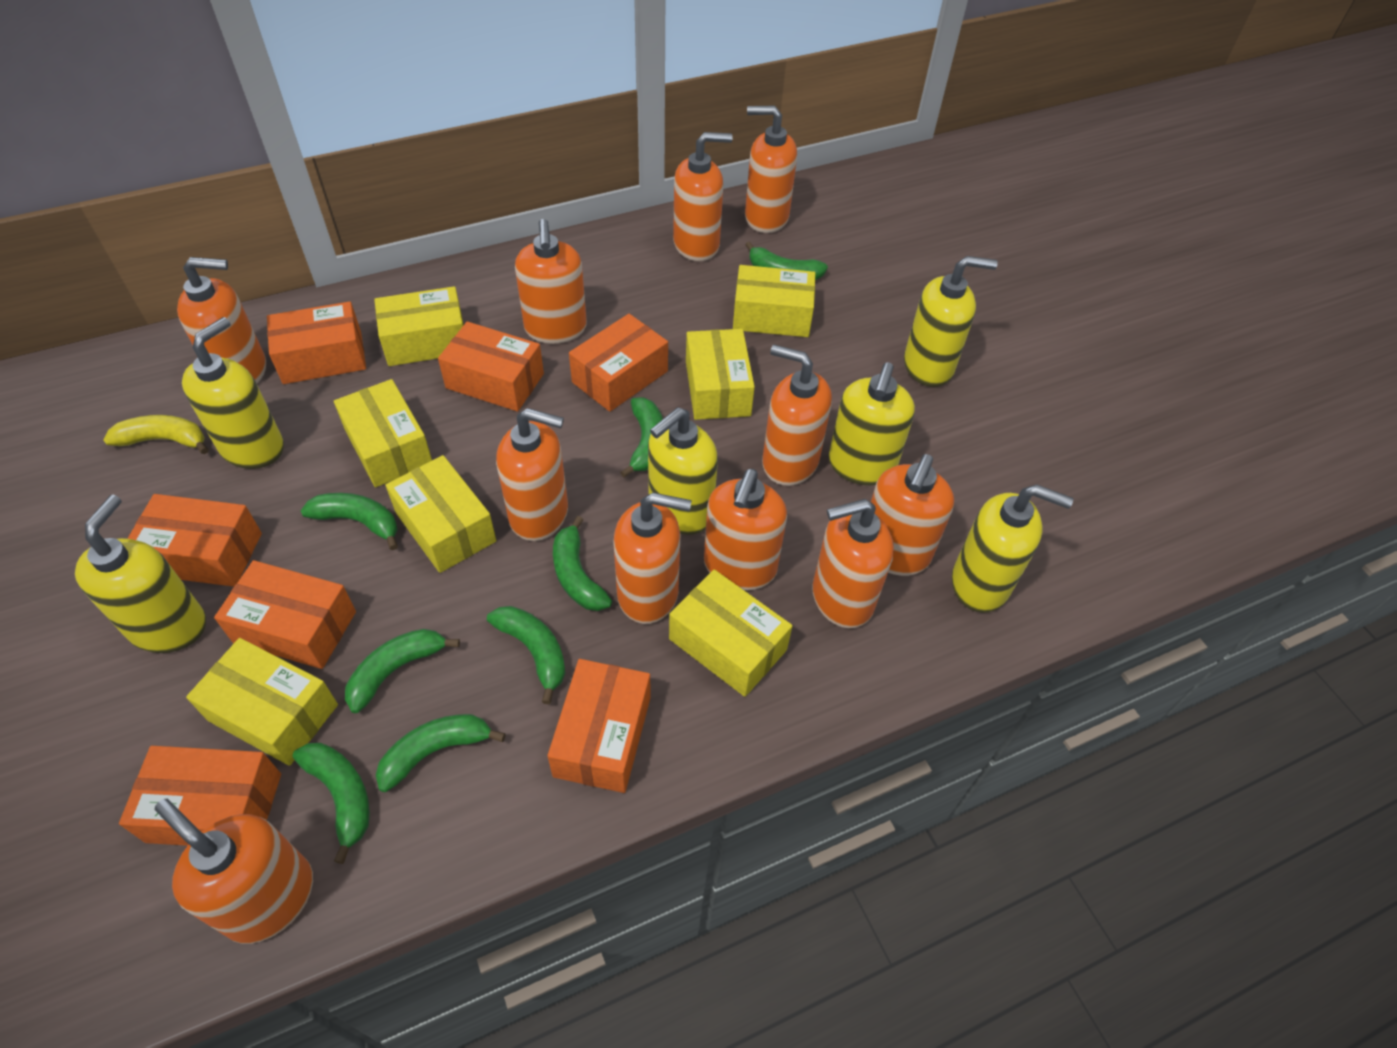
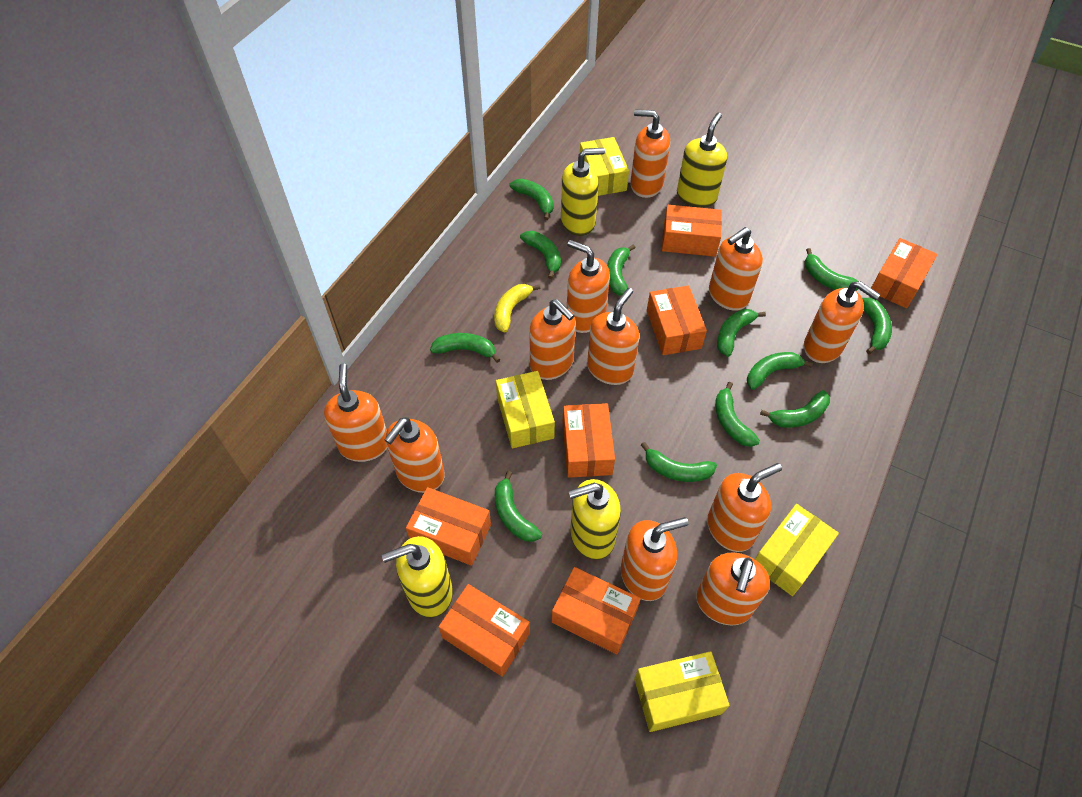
green banana: 8 -> 12
yellow box: 7 -> 4
yellow soap dispenser: 6 -> 4

